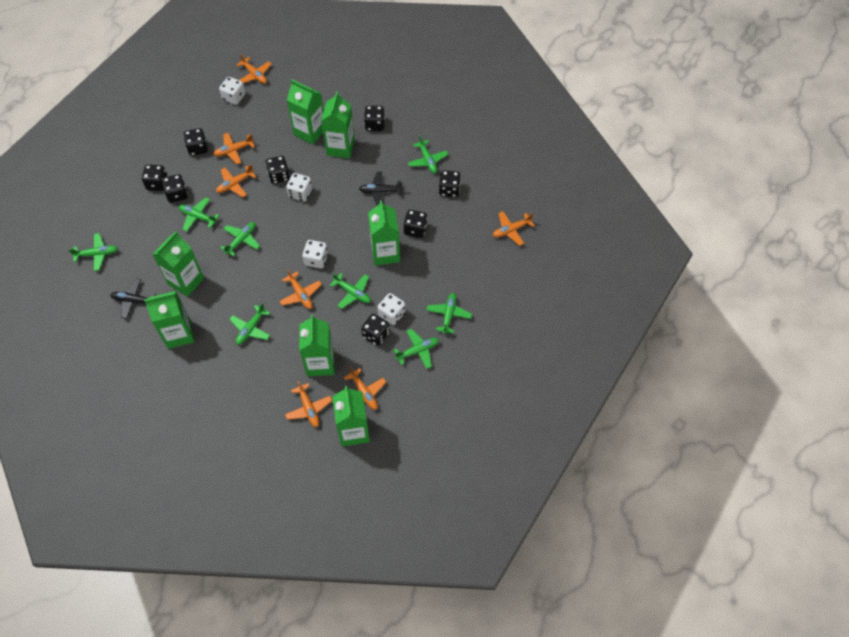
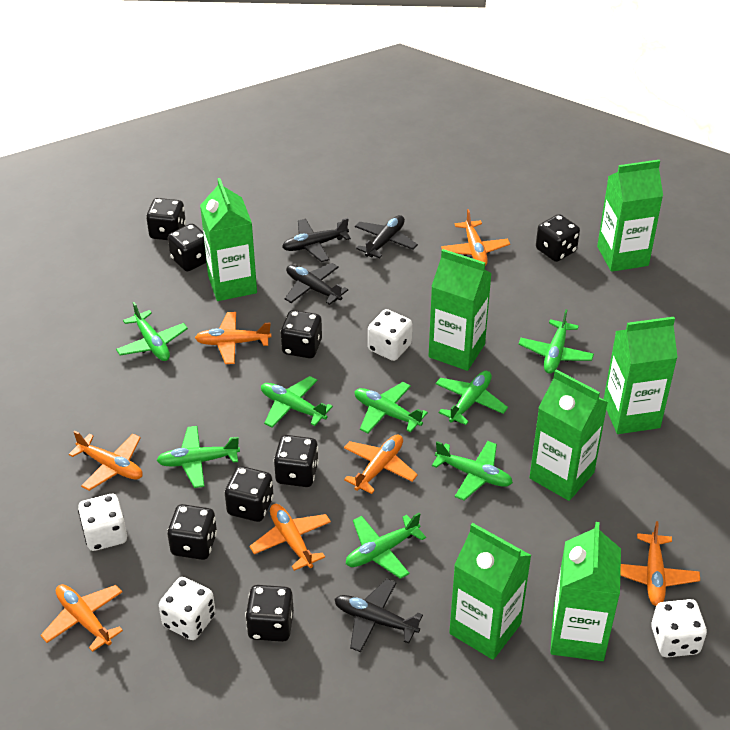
black plane: 2 -> 4

